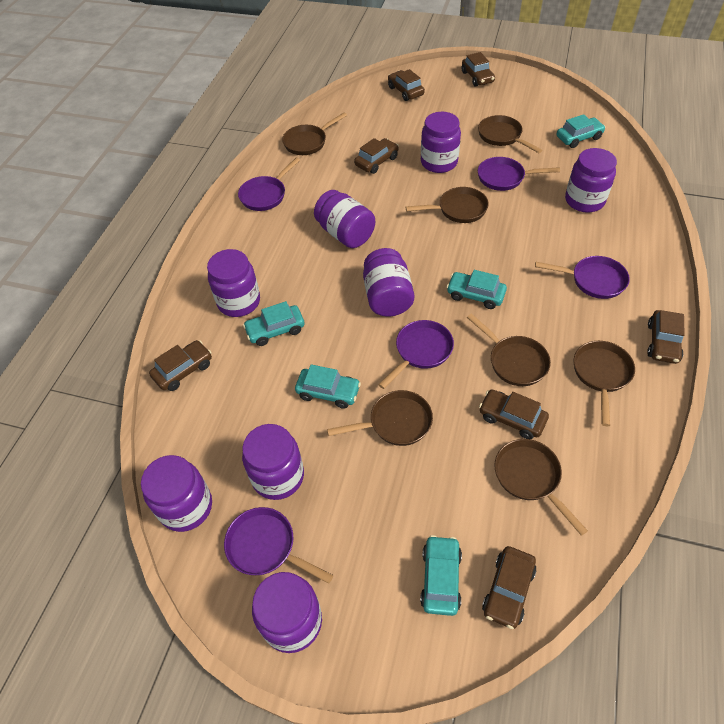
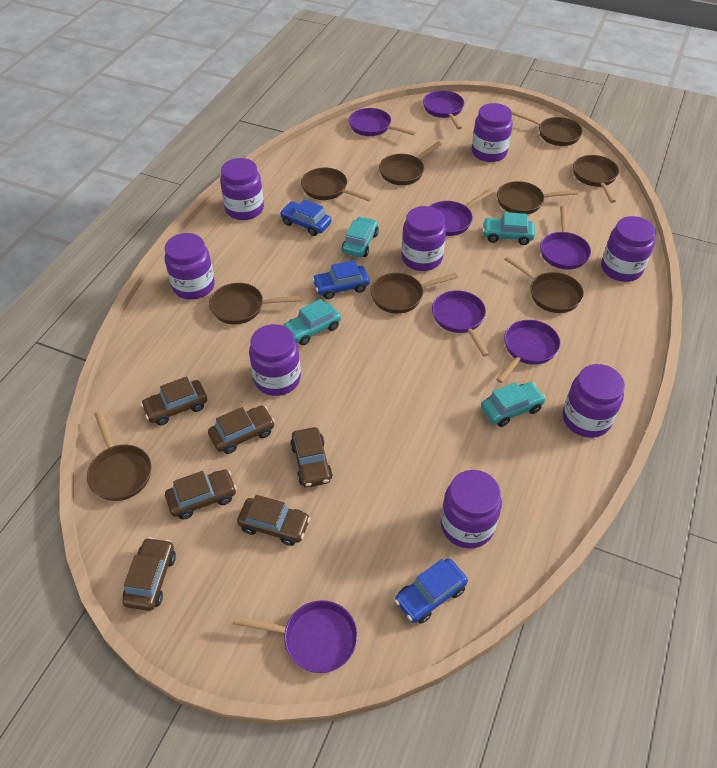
blue car: 0 -> 3
brown car: 7 -> 6
brown pan: 7 -> 9
purple pan: 5 -> 7
turquoise car: 5 -> 4

